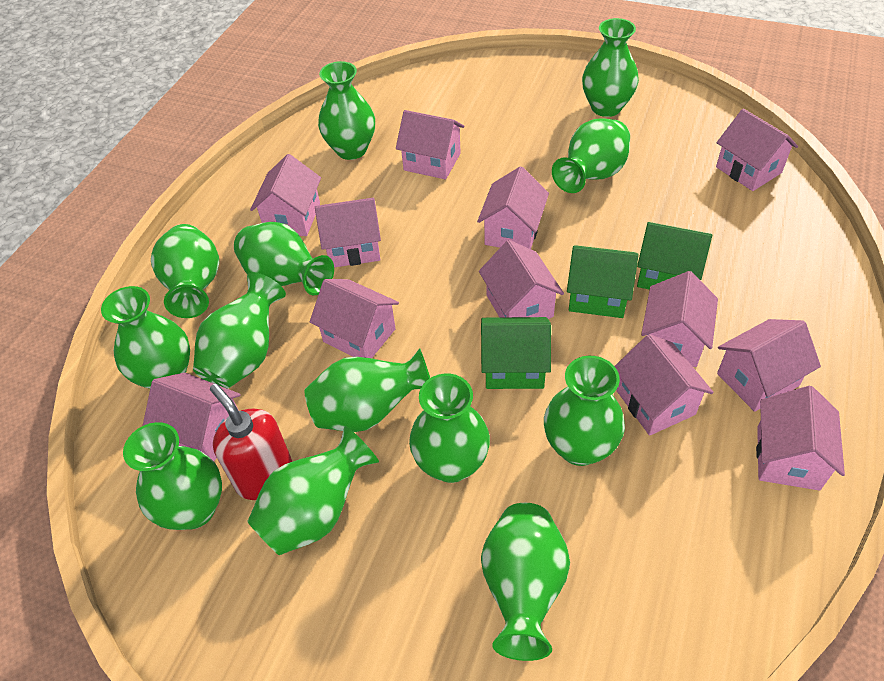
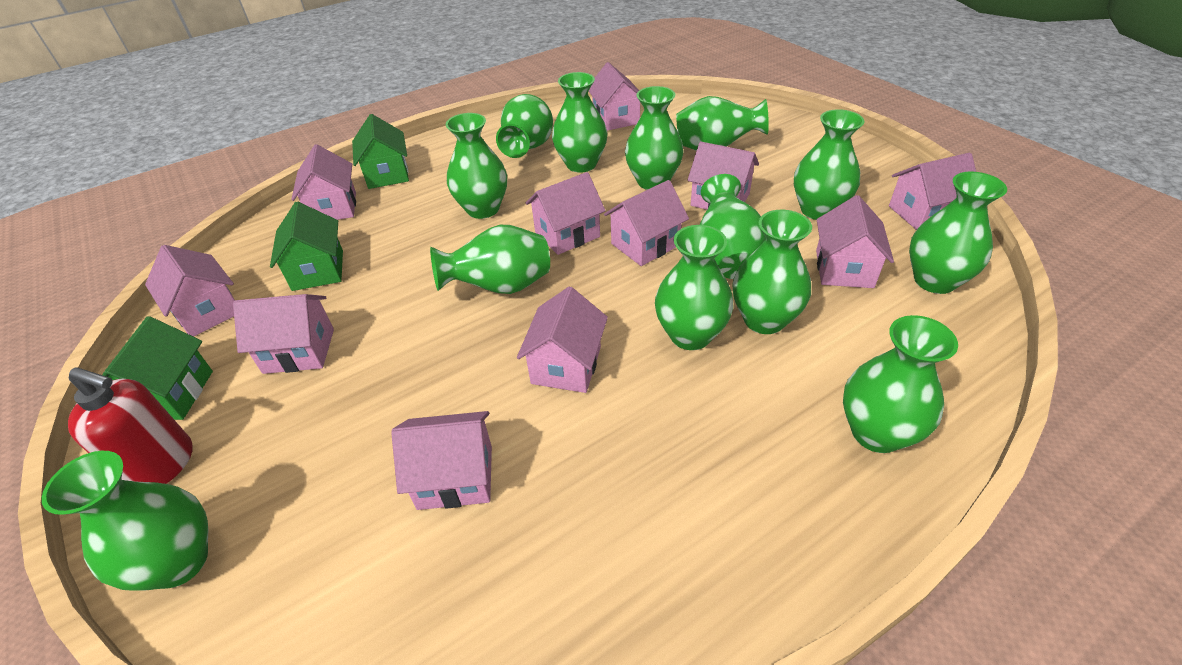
pink house: 12 -> 11

